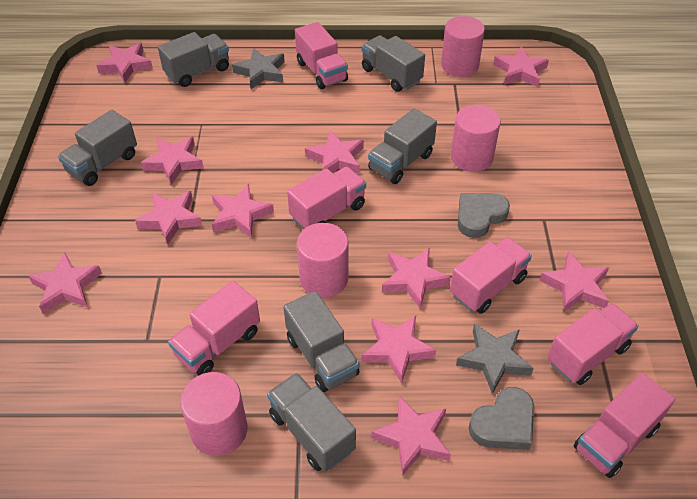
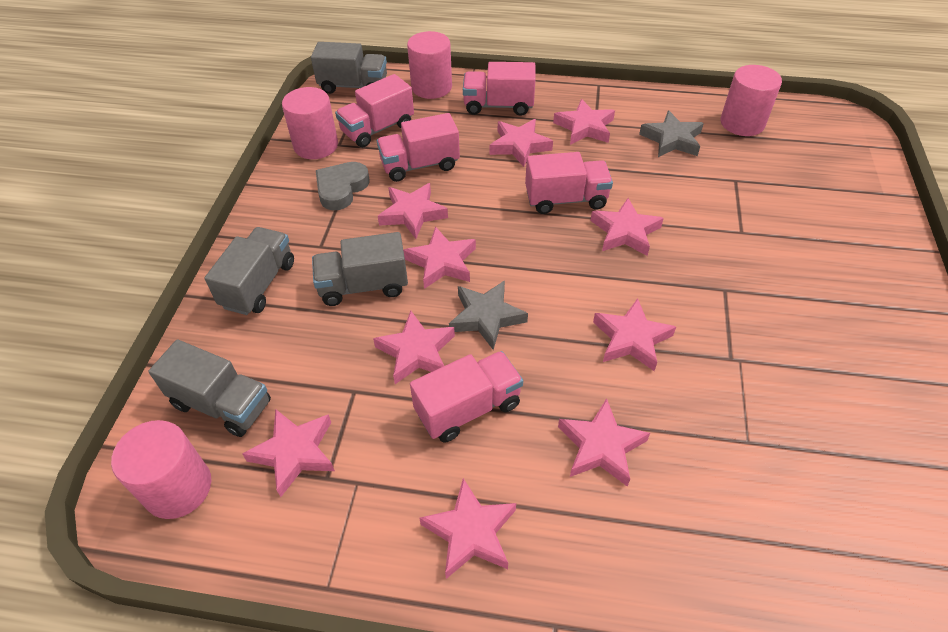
grey heart: 2 -> 1
grey truck: 6 -> 4
pink star: 11 -> 10
pink truck: 6 -> 5

